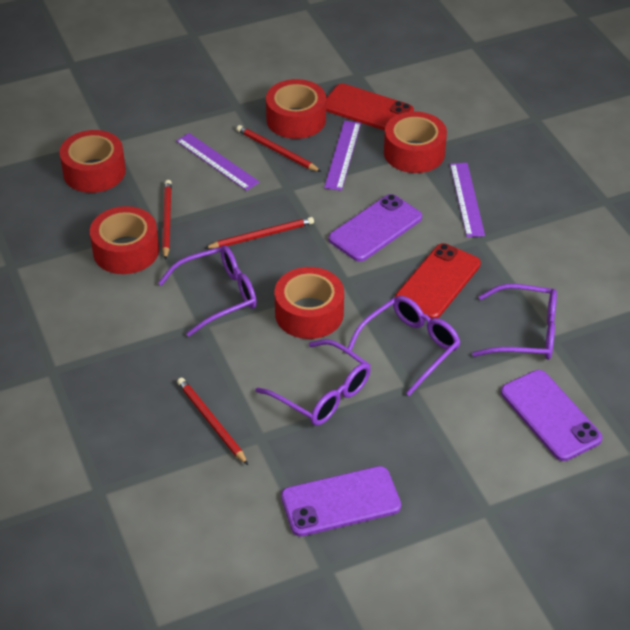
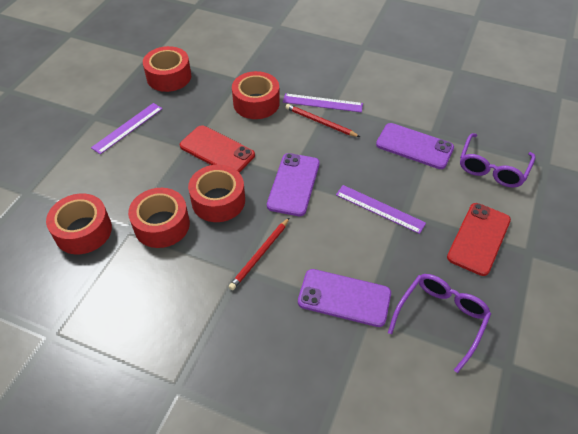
purple glasses: 4 -> 2
red pencil: 4 -> 2

